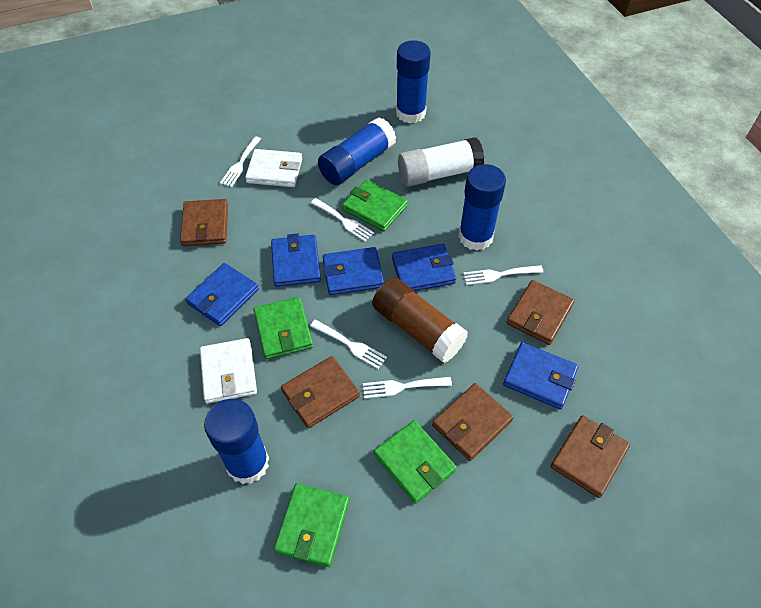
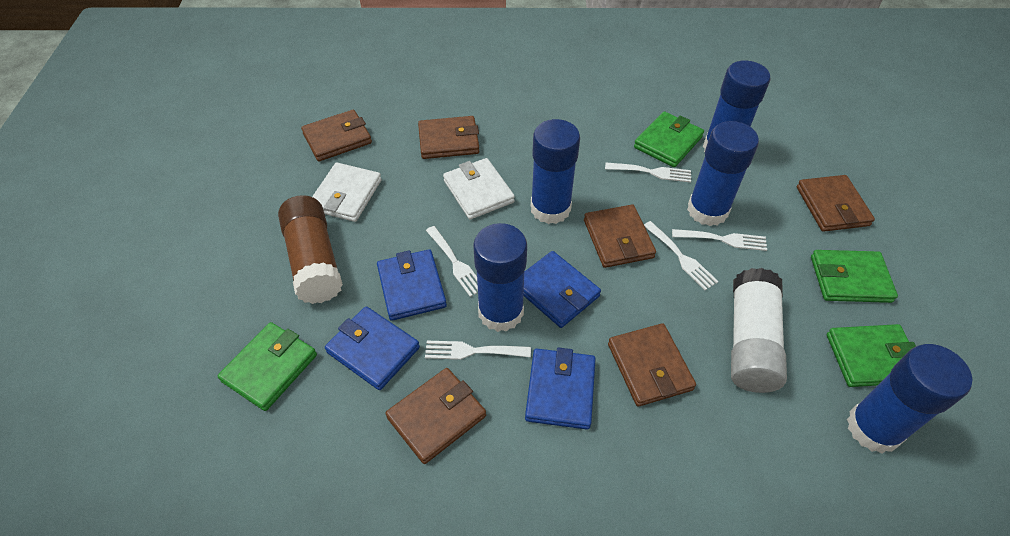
blue glue stick: 4 -> 5
blue wallet: 5 -> 4
brown wallet: 5 -> 6

